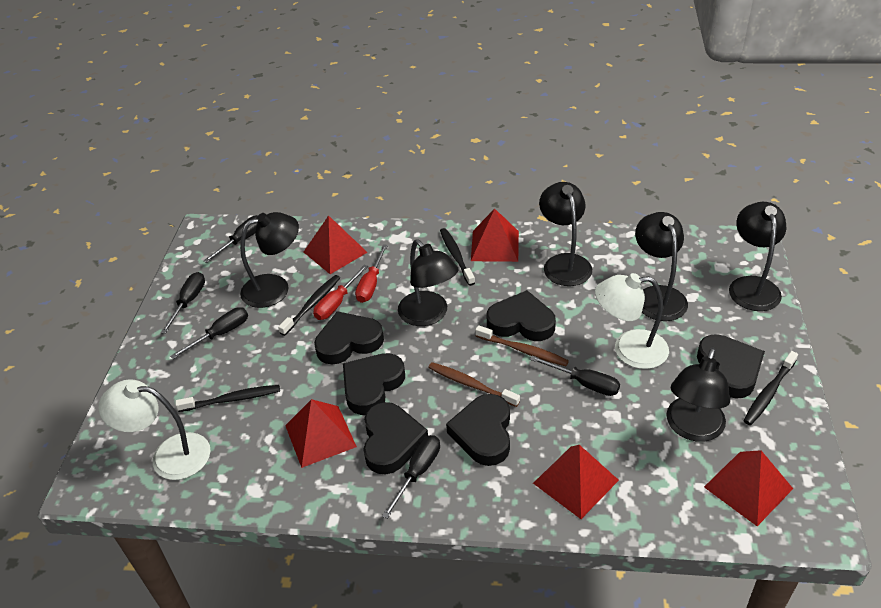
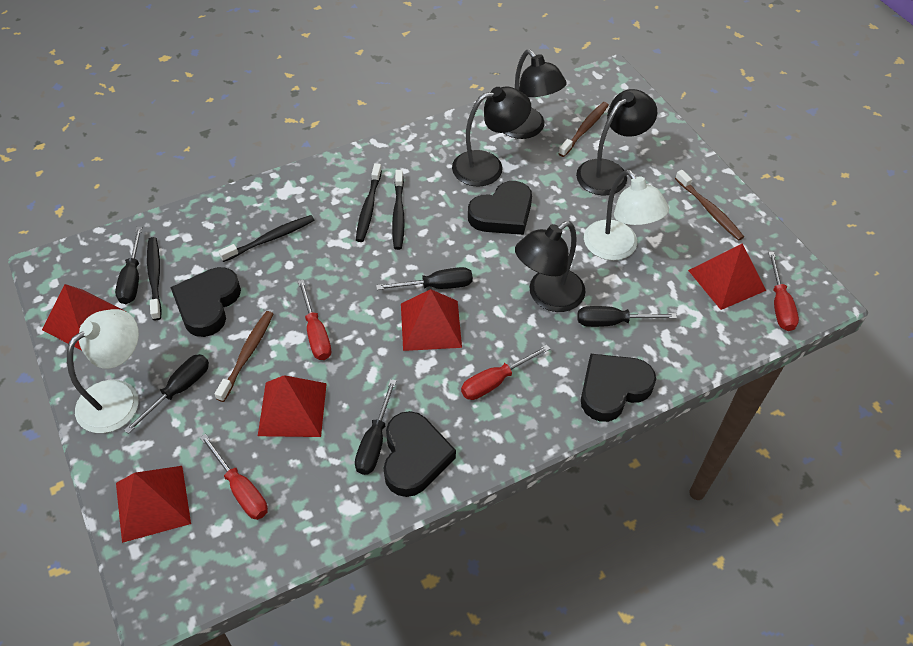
black heart: 6 -> 4
black lamp: 6 -> 4
brown toothbrush: 2 -> 3
red screwdriver: 2 -> 4

